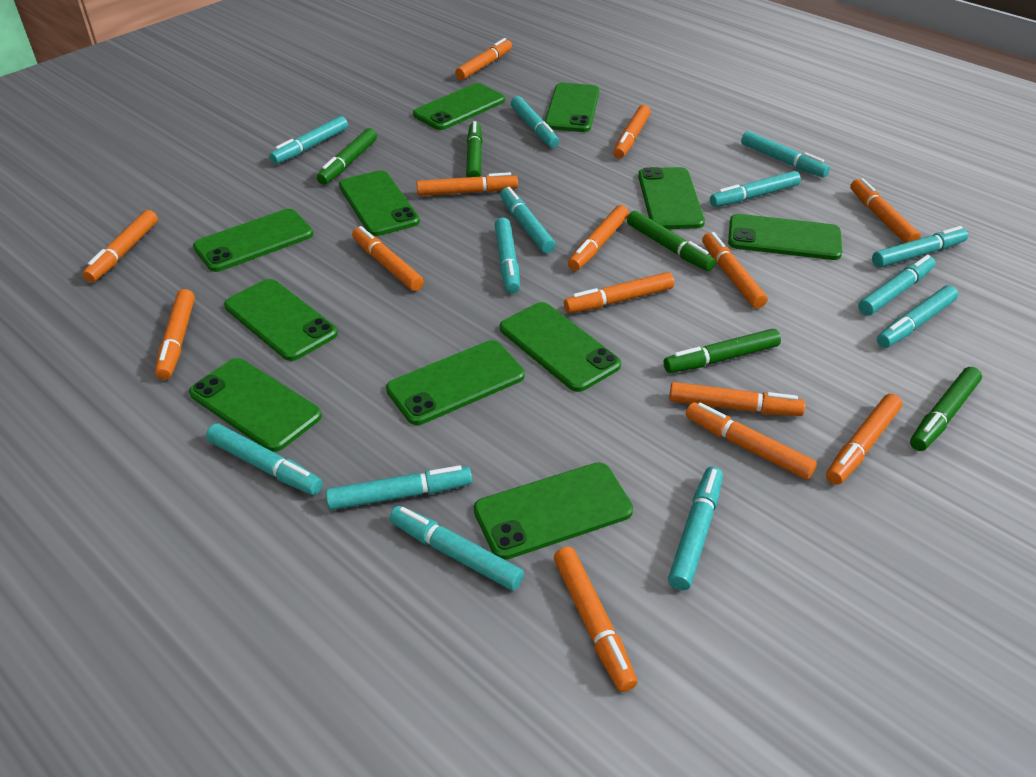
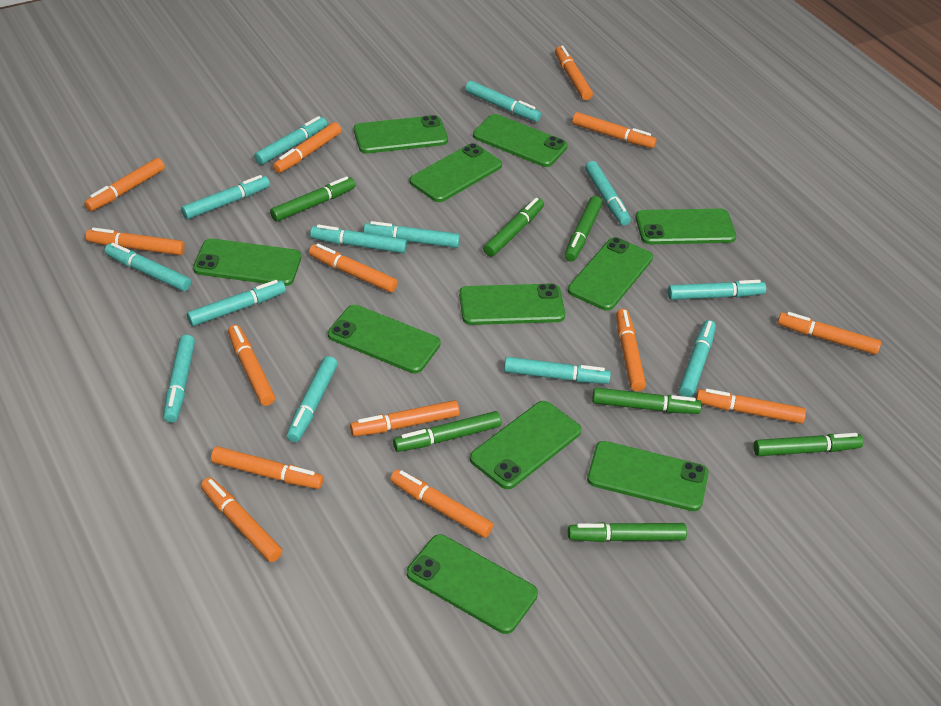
green marker: 5 -> 7

